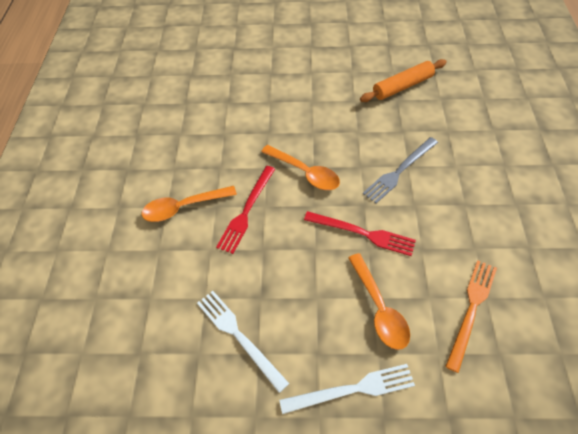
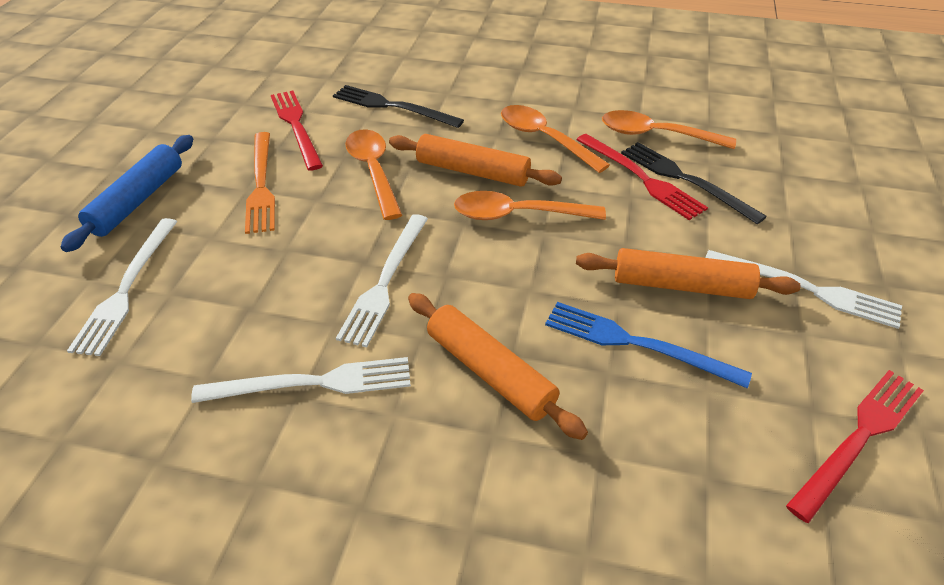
black fork: 0 -> 2
blue fork: 0 -> 1
blue rolling pin: 0 -> 1
grey fork: 1 -> 0
orange rolling pin: 1 -> 3
orange spoon: 3 -> 4
red fork: 2 -> 3
white fork: 2 -> 4

